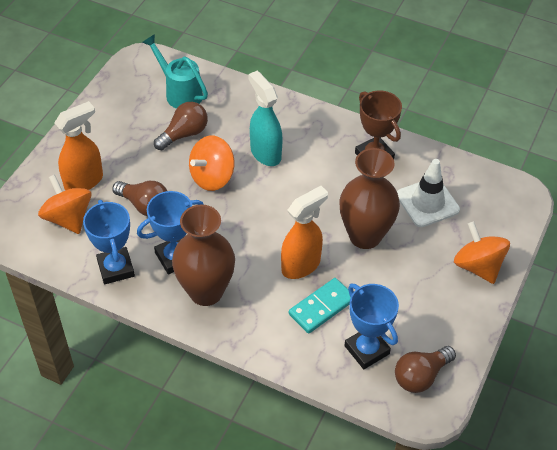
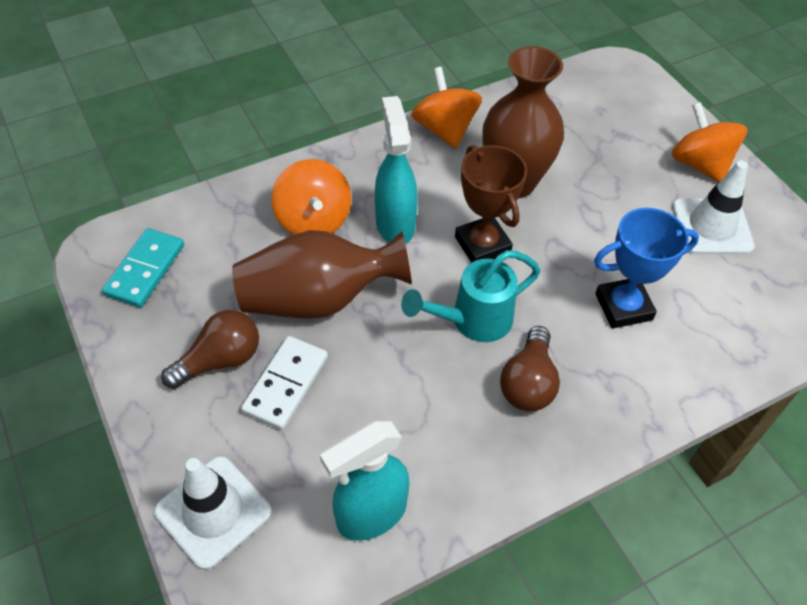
blue trophy: 3 -> 1
brown light bulb: 3 -> 2
orange spray bottle: 2 -> 0
turquoise spray bottle: 1 -> 2
white domino: 0 -> 1
white traffic cone: 1 -> 2

